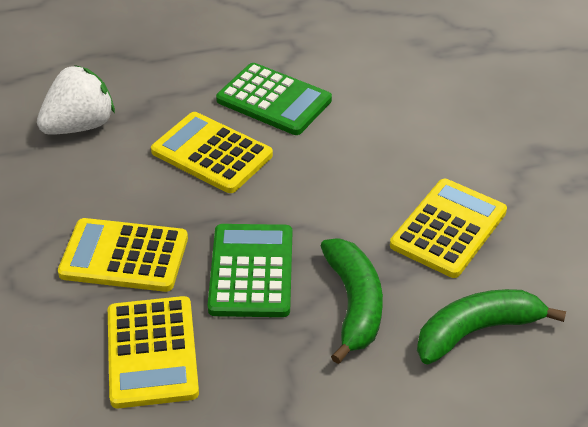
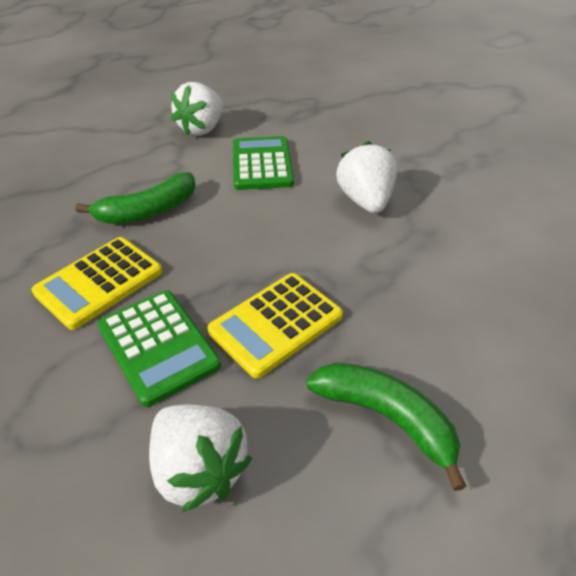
white strawberry: 1 -> 3
yellow calculator: 4 -> 2

